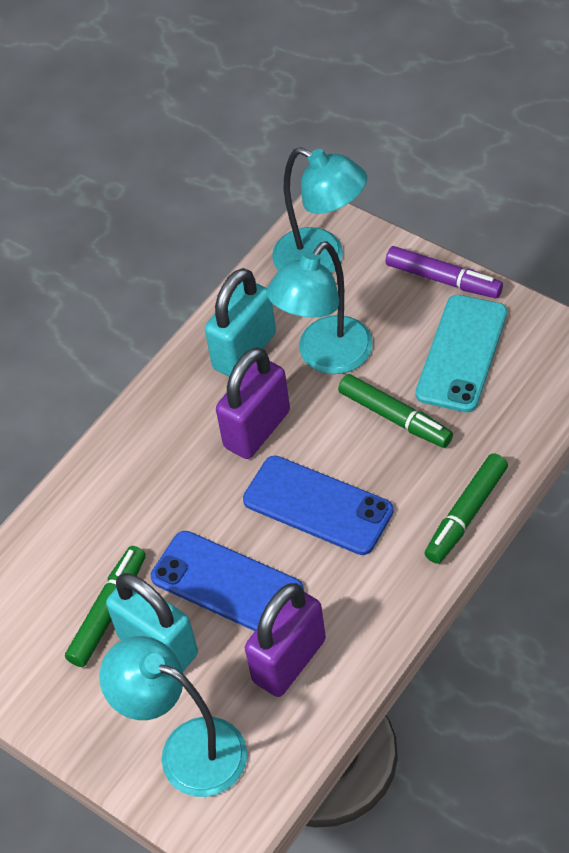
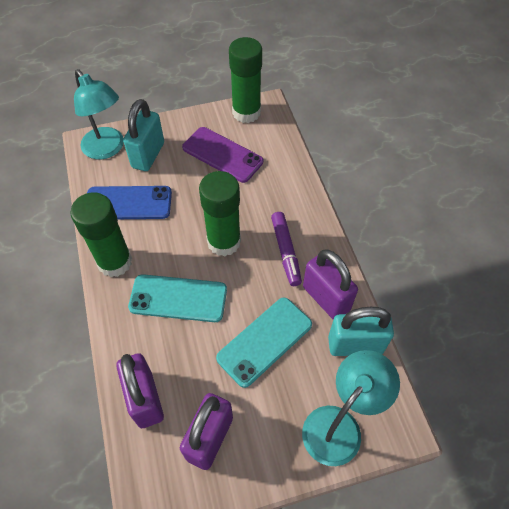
blue phone: 2 -> 1
green glue stick: 0 -> 3
green marker: 3 -> 0
purple padlock: 2 -> 3
purple phone: 0 -> 1
turquoise lamp: 3 -> 2
turquoise phone: 1 -> 2

